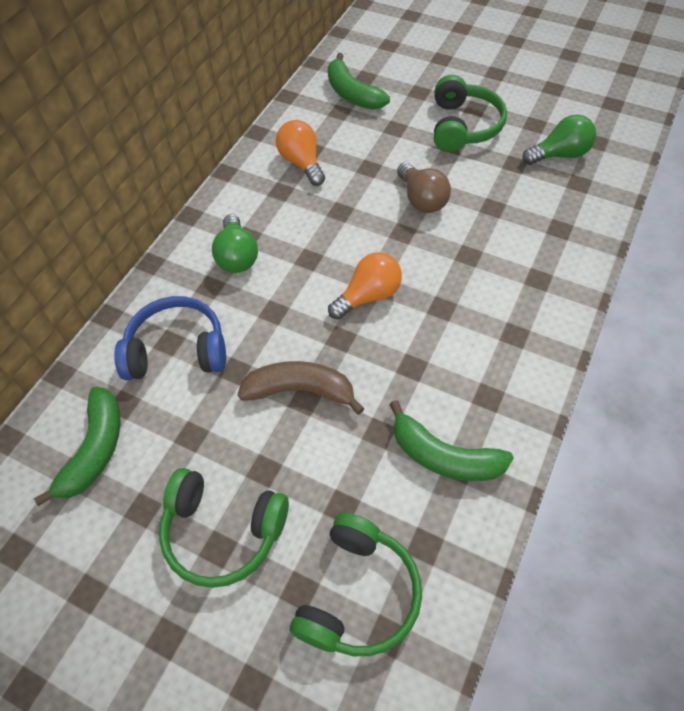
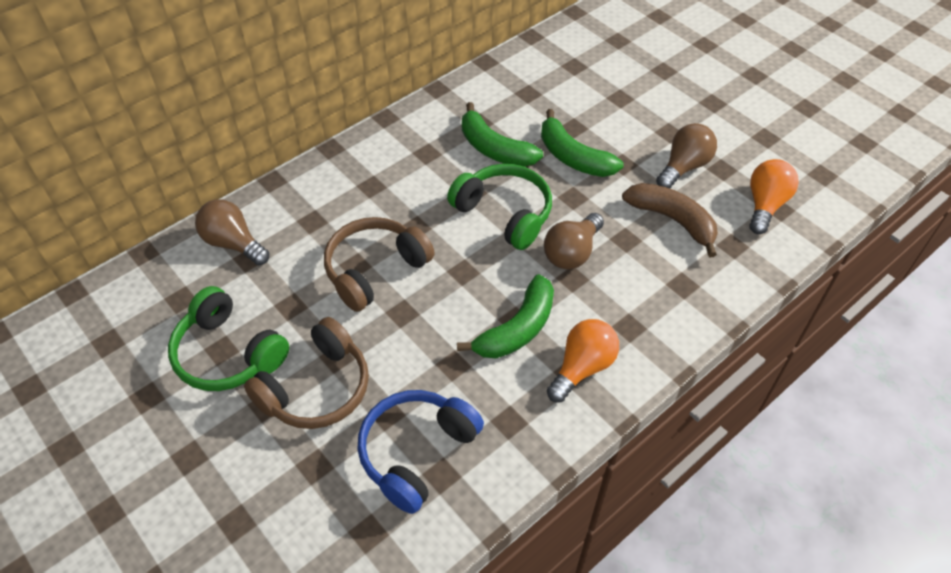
brown headphones: 0 -> 2
brown light bulb: 1 -> 3
green headphones: 3 -> 2
green light bulb: 2 -> 0

